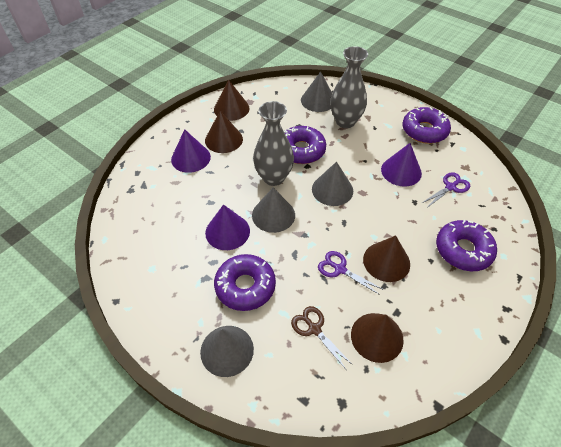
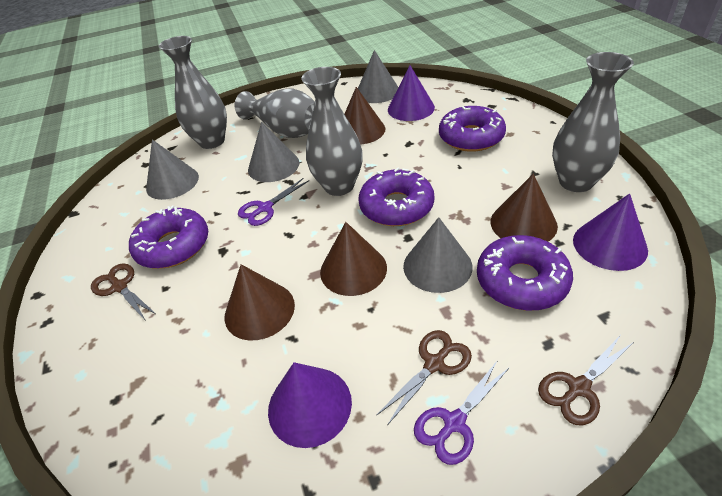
brown scissors: 1 -> 3
grey vase: 2 -> 4

